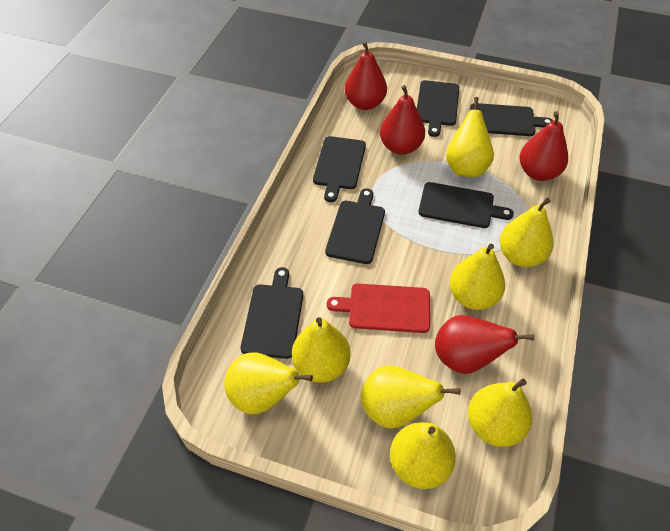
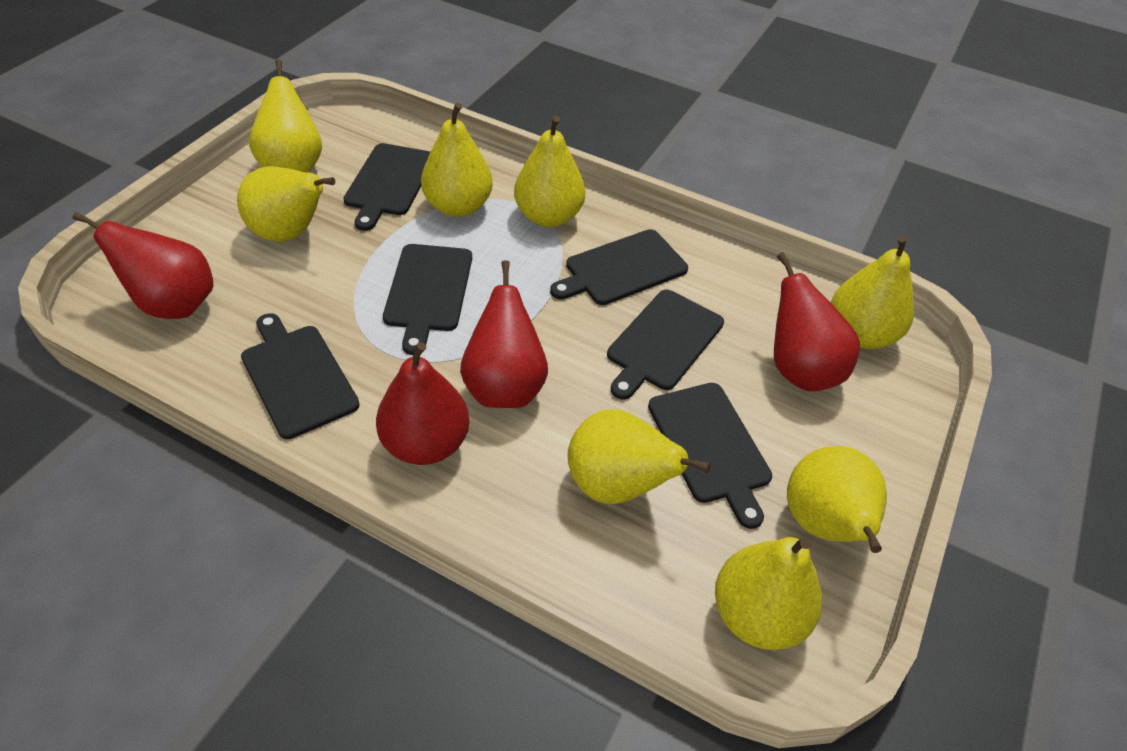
red cutting board: 1 -> 0

